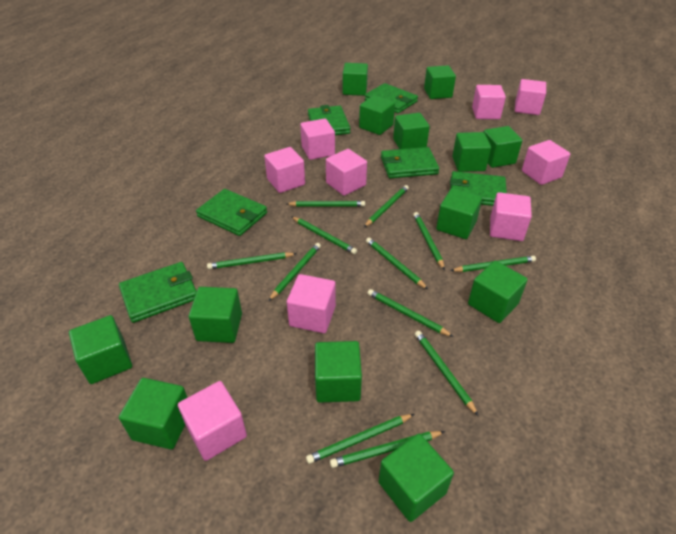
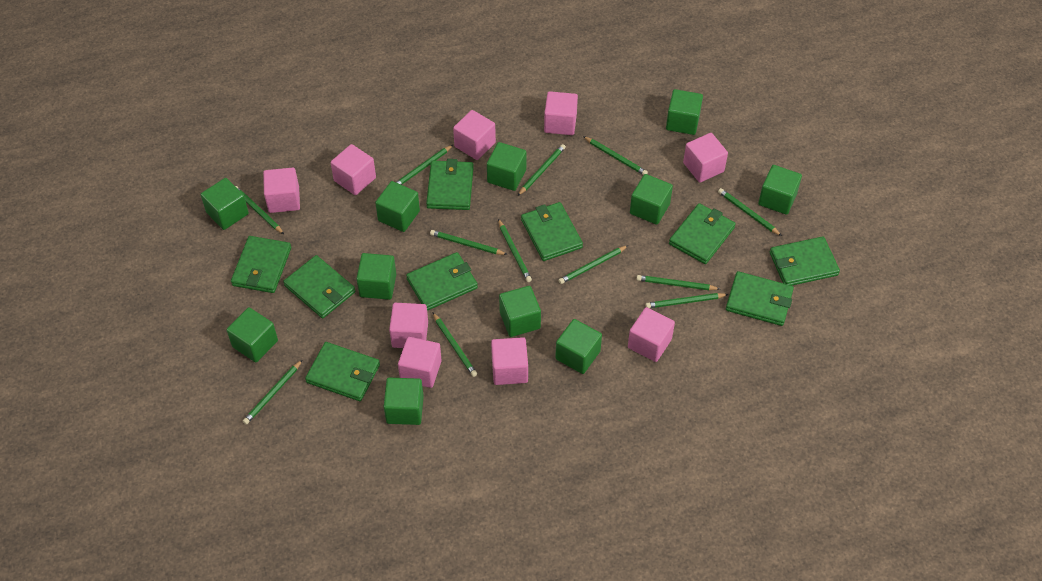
green cube: 13 -> 11
green wallet: 6 -> 9

